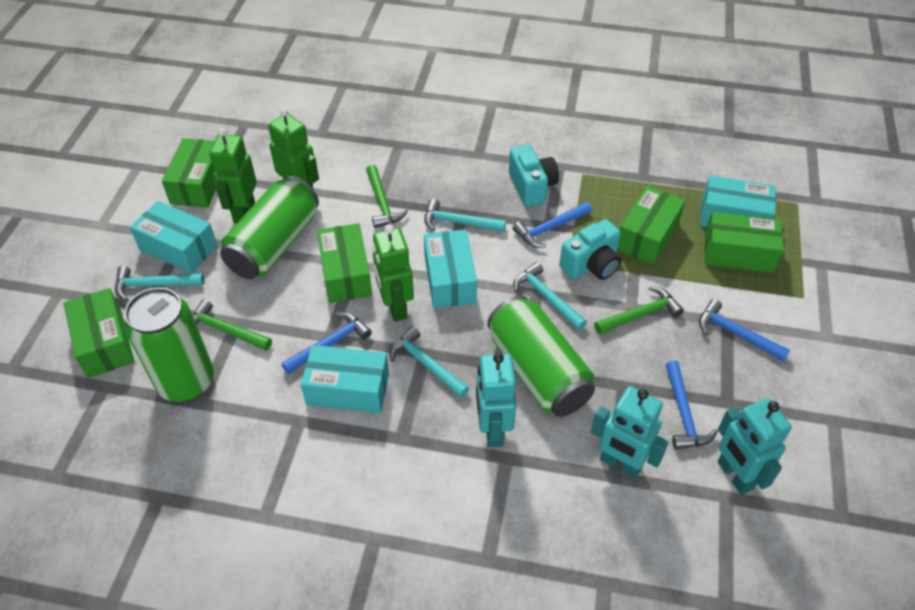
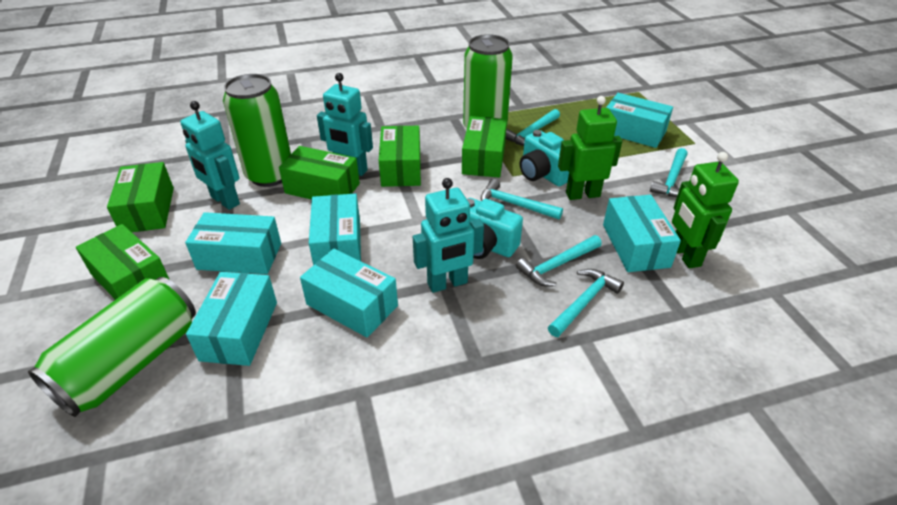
blue hammer: 4 -> 0
green hammer: 3 -> 0
green robot: 3 -> 2
turquoise box: 4 -> 6
turquoise hammer: 4 -> 5

